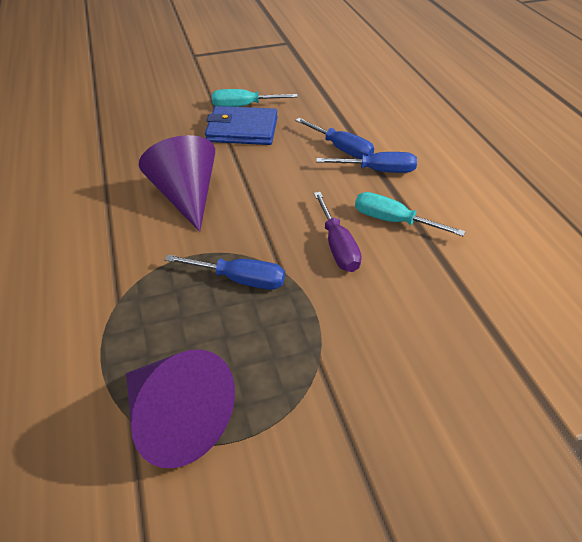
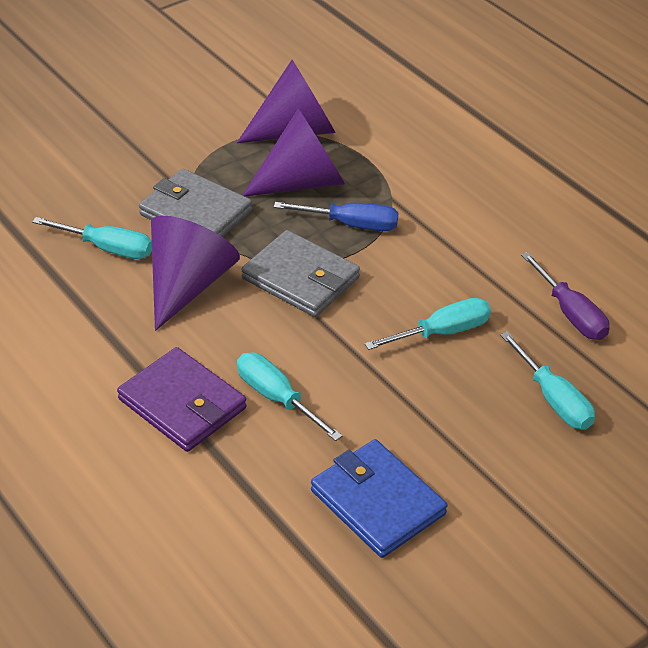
blue screwdriver: 3 -> 1
grey wallet: 0 -> 2
purple cone: 2 -> 3
purple wallet: 0 -> 1
turquoise screwdriver: 2 -> 4

